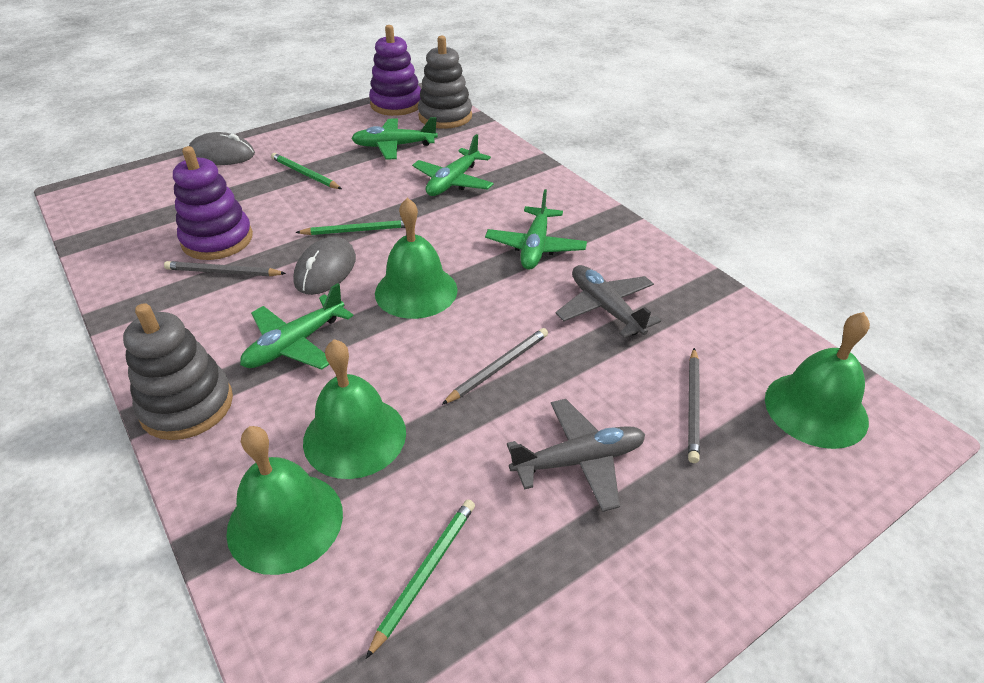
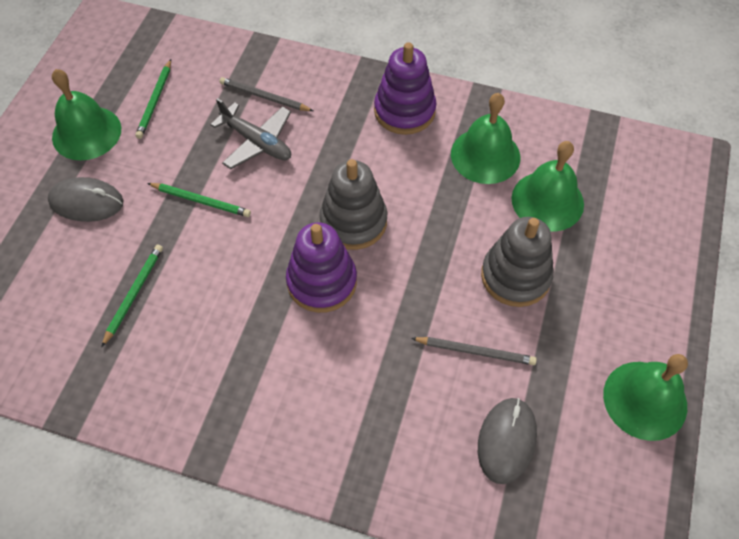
green plane: 4 -> 0
grey pencil: 3 -> 2
grey plane: 2 -> 1

